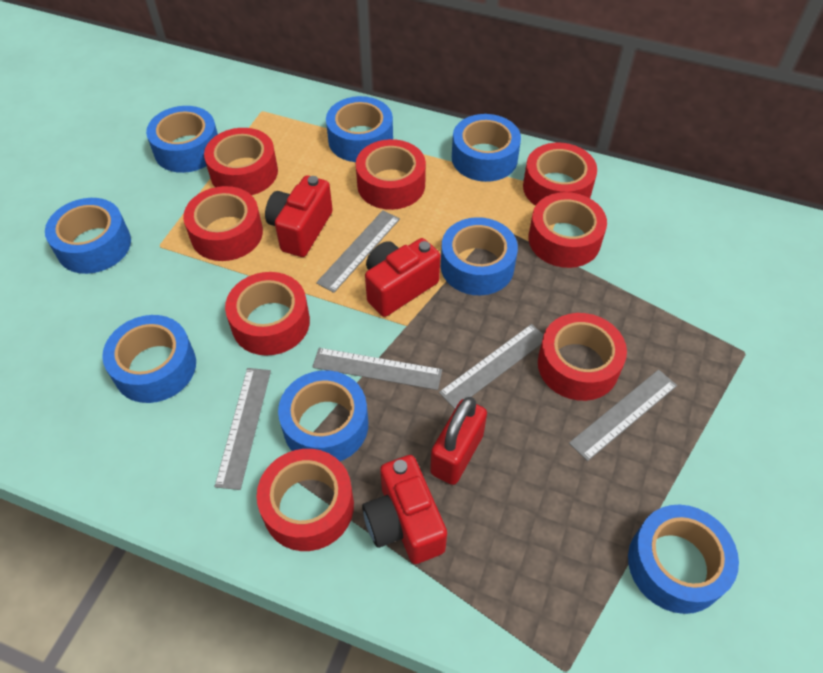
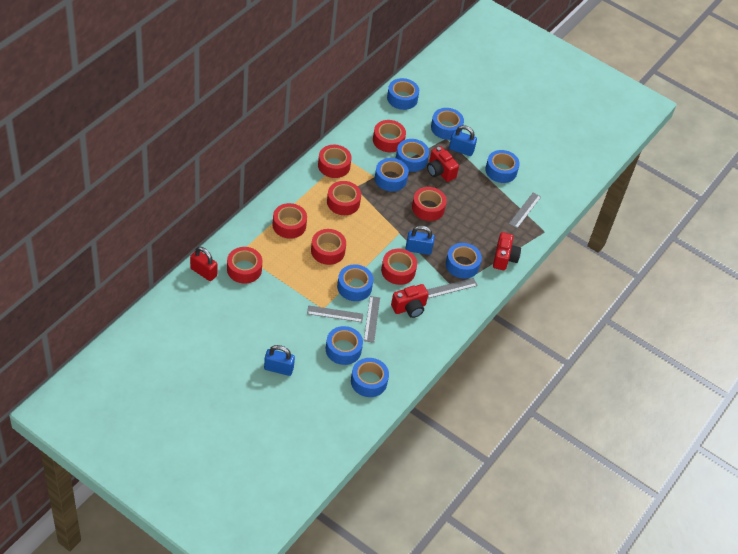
blue padlock: 0 -> 3
blue tape: 8 -> 9
grey ruler: 5 -> 4

